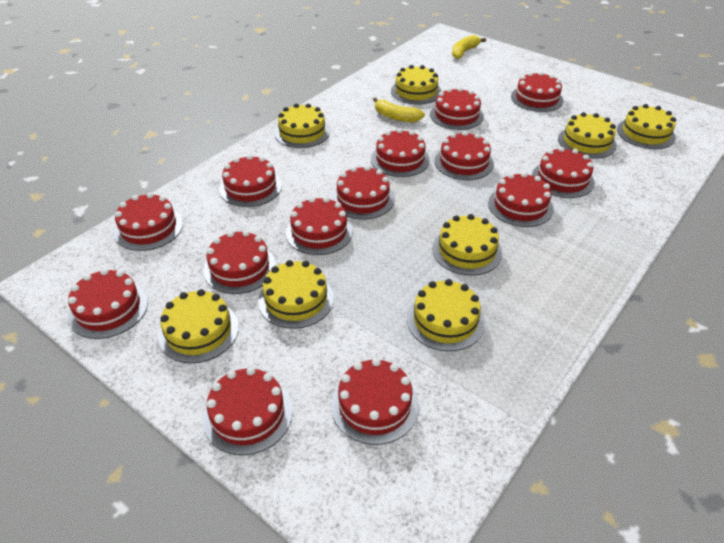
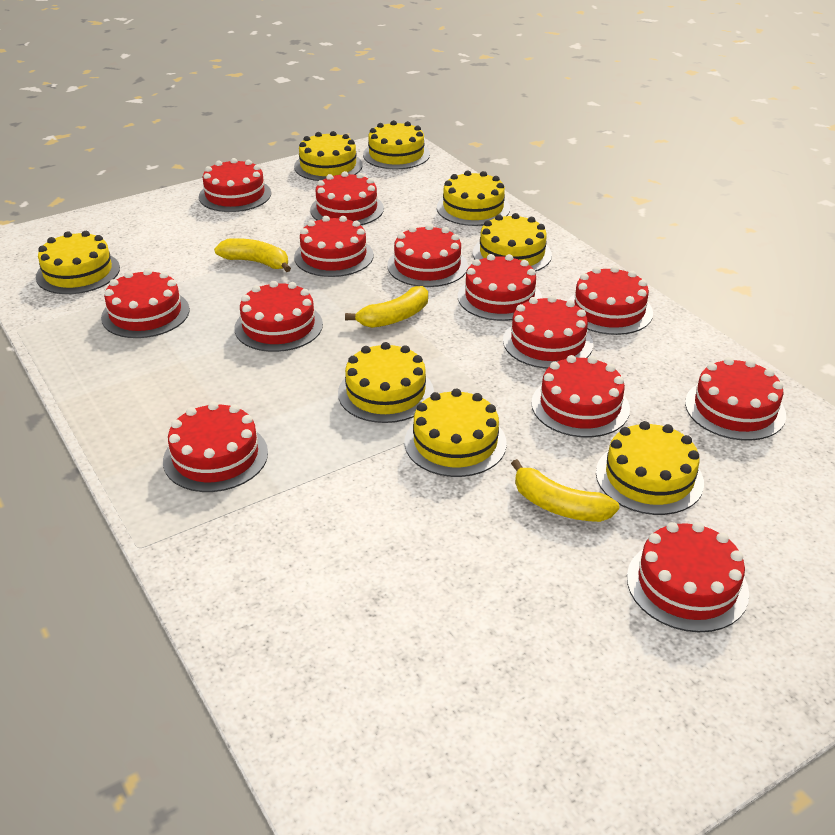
red cake: 14 -> 13
yellow banana: 2 -> 3

